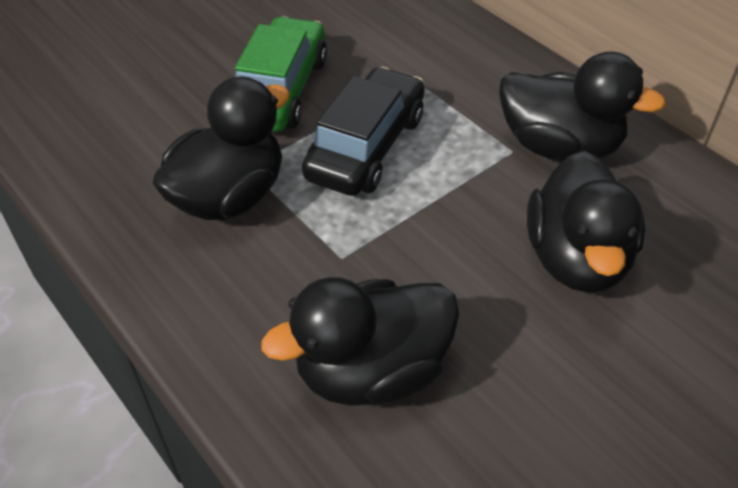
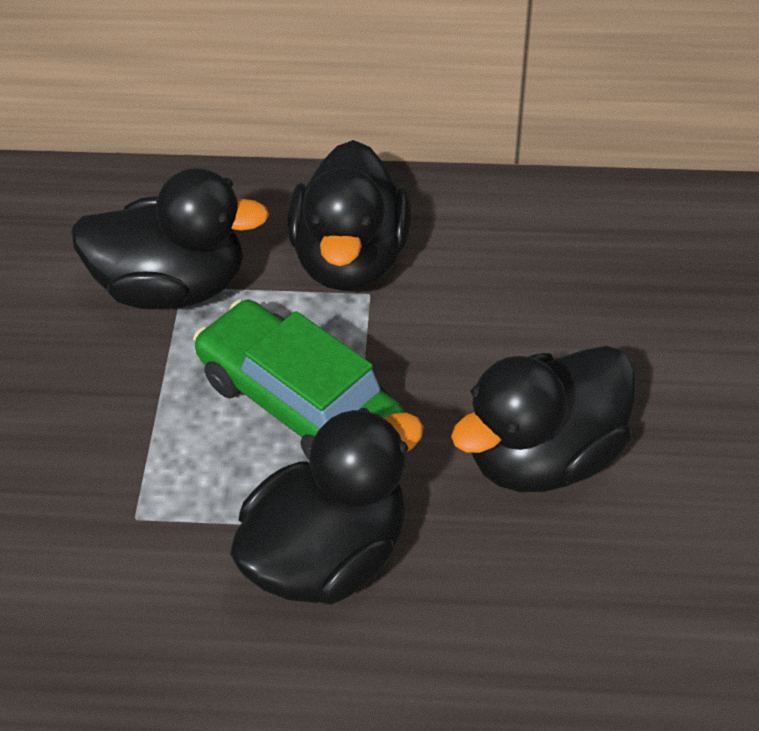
black car: 1 -> 0

